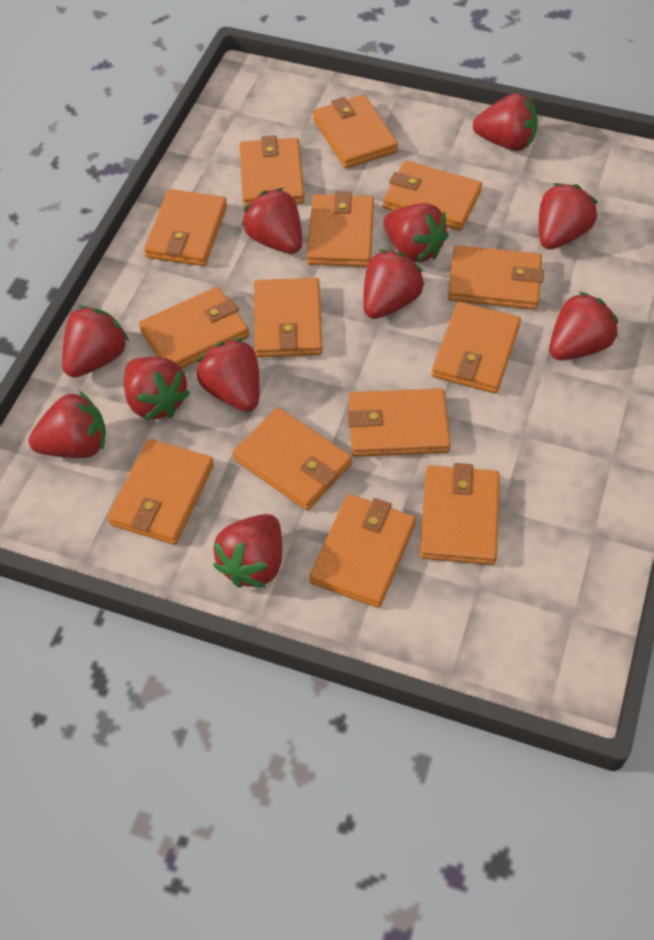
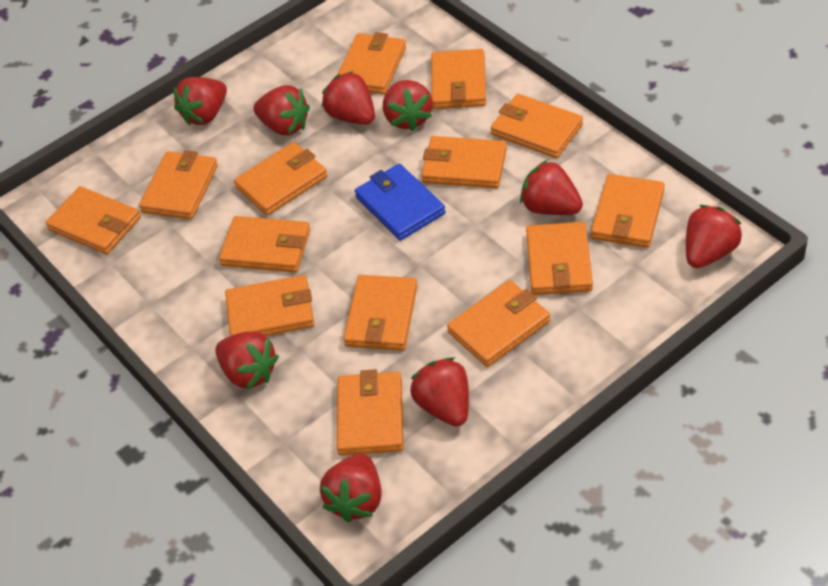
blue wallet: 0 -> 1
red strawberry: 11 -> 9

